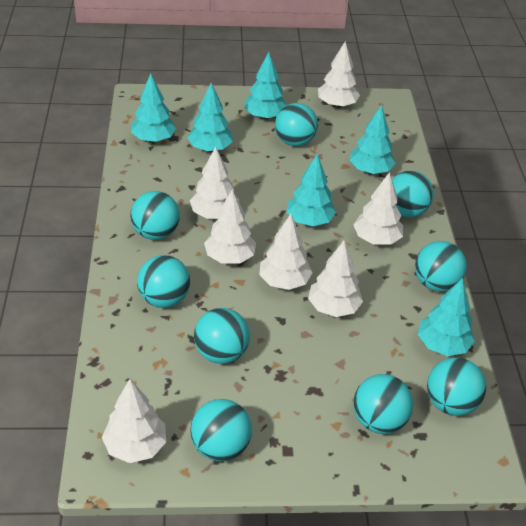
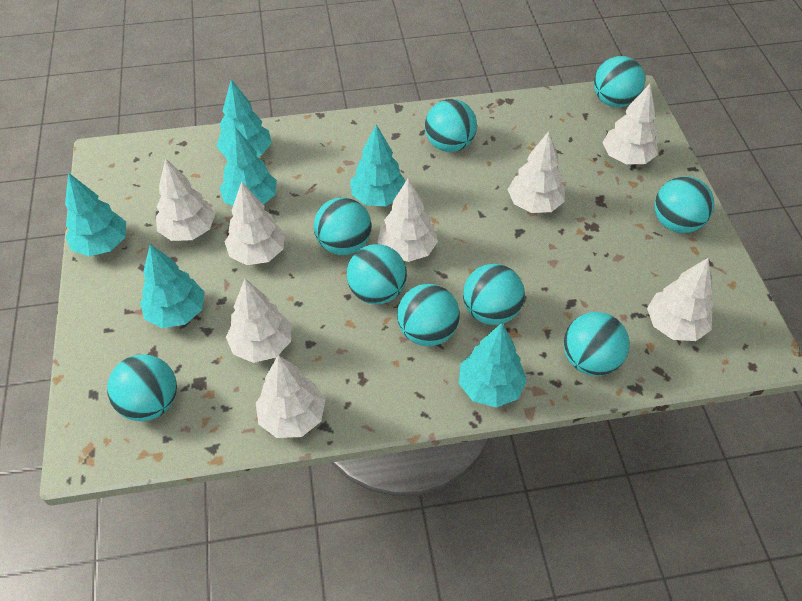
white tree: 7 -> 8

